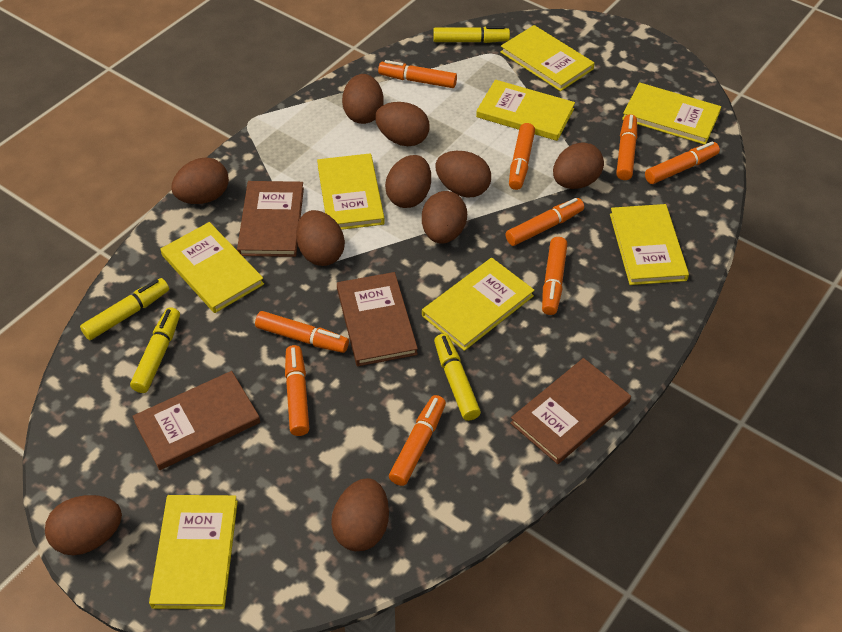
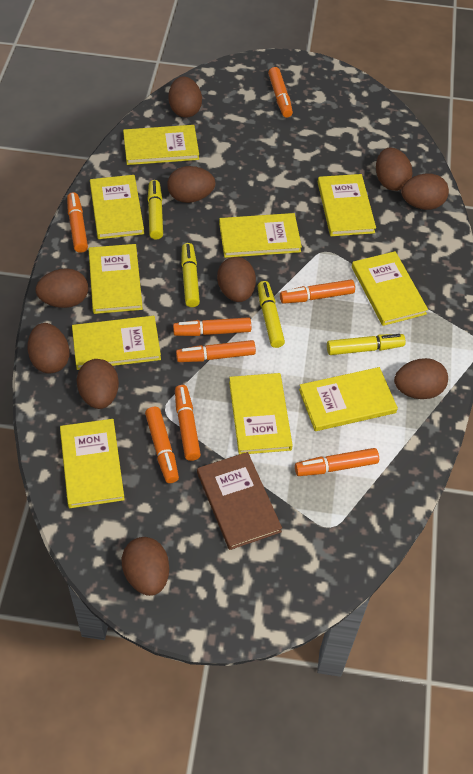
brown book: 4 -> 1
orange marker: 9 -> 8
yellow book: 8 -> 10

